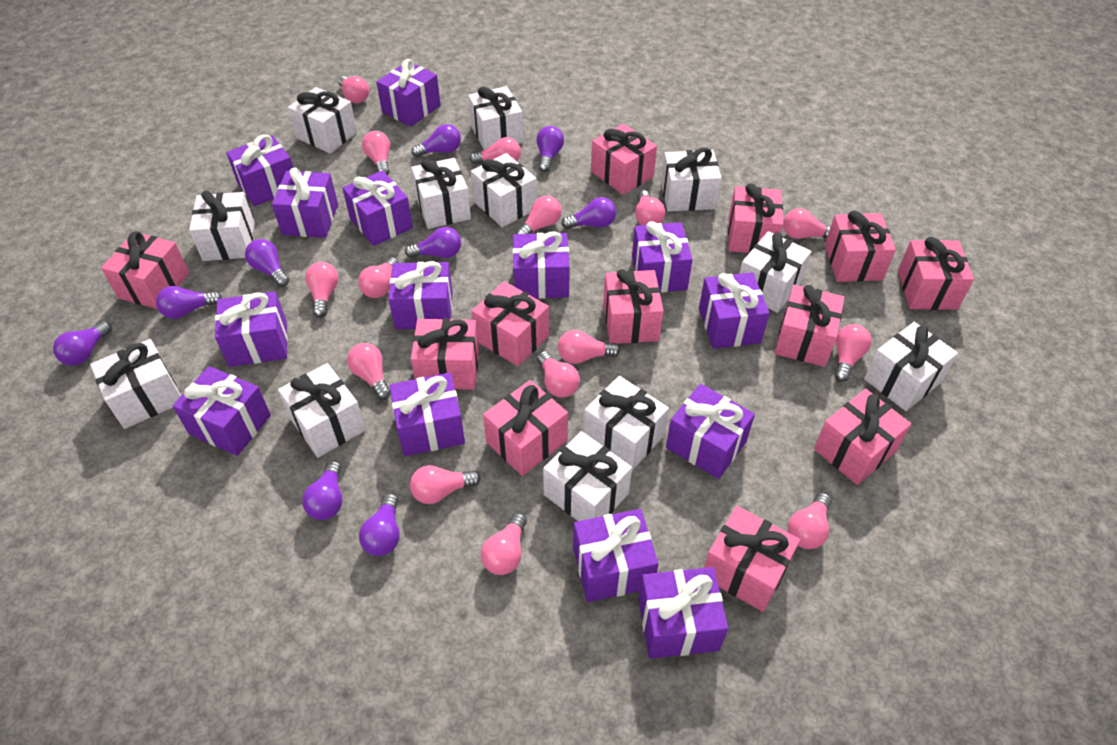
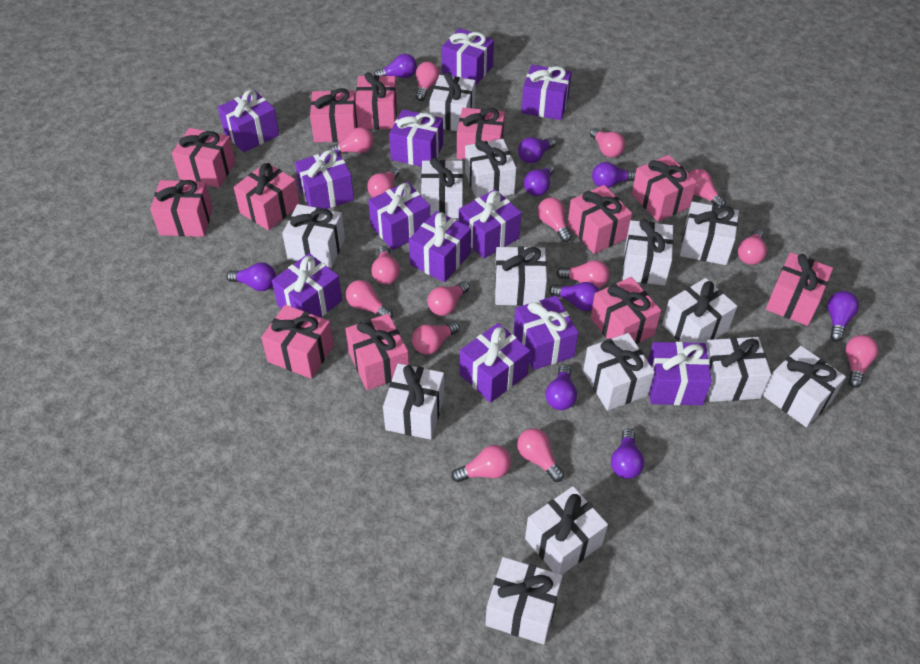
purple gift: 14 -> 12
white gift: 12 -> 14

